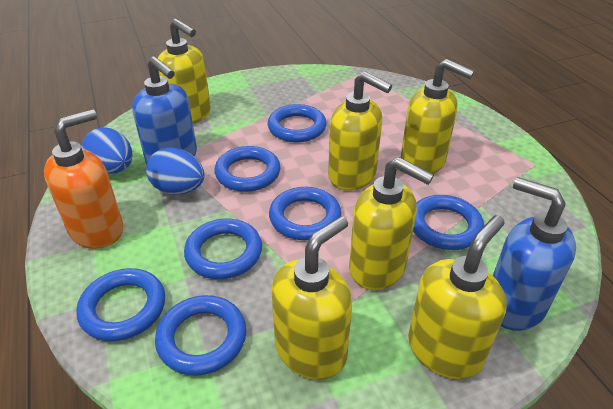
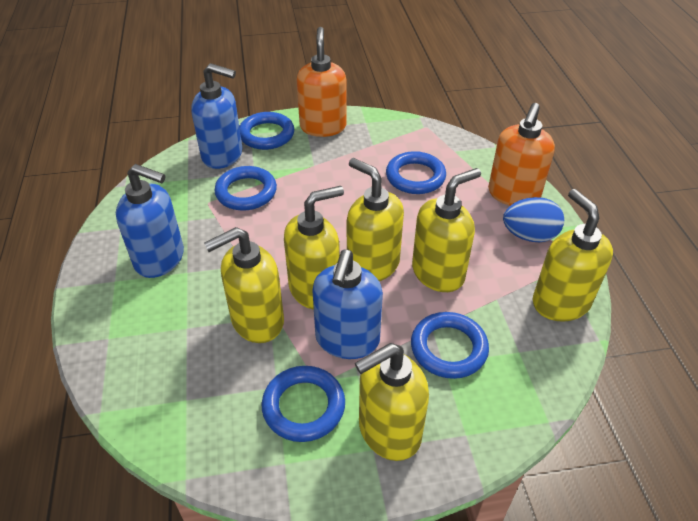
blue egg: 2 -> 1
blue ring: 7 -> 5
blue soap dispenser: 2 -> 3
orange soap dispenser: 1 -> 2

